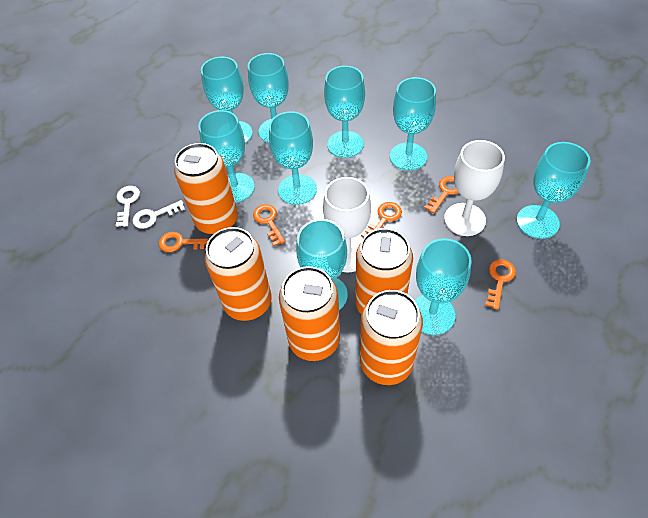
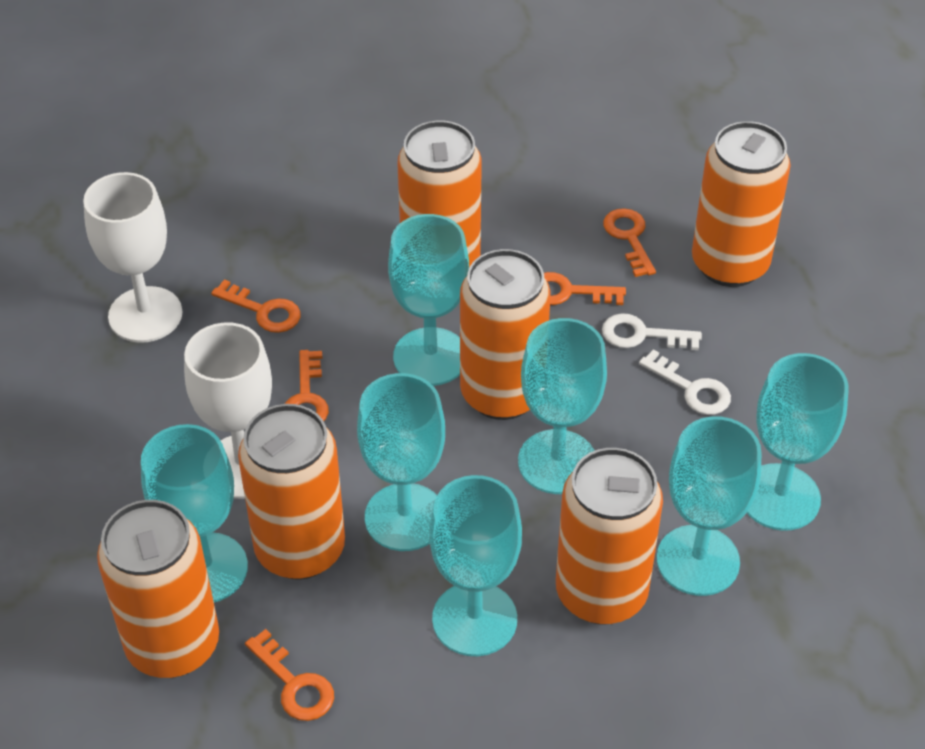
orange can: 5 -> 6
turquoise goblet: 9 -> 7

